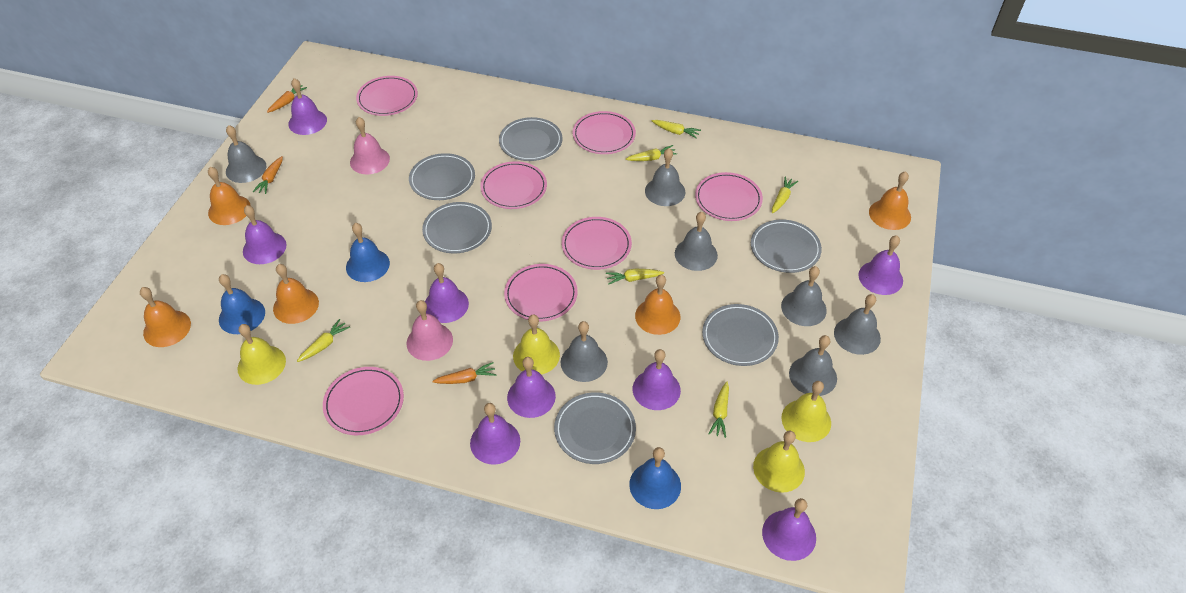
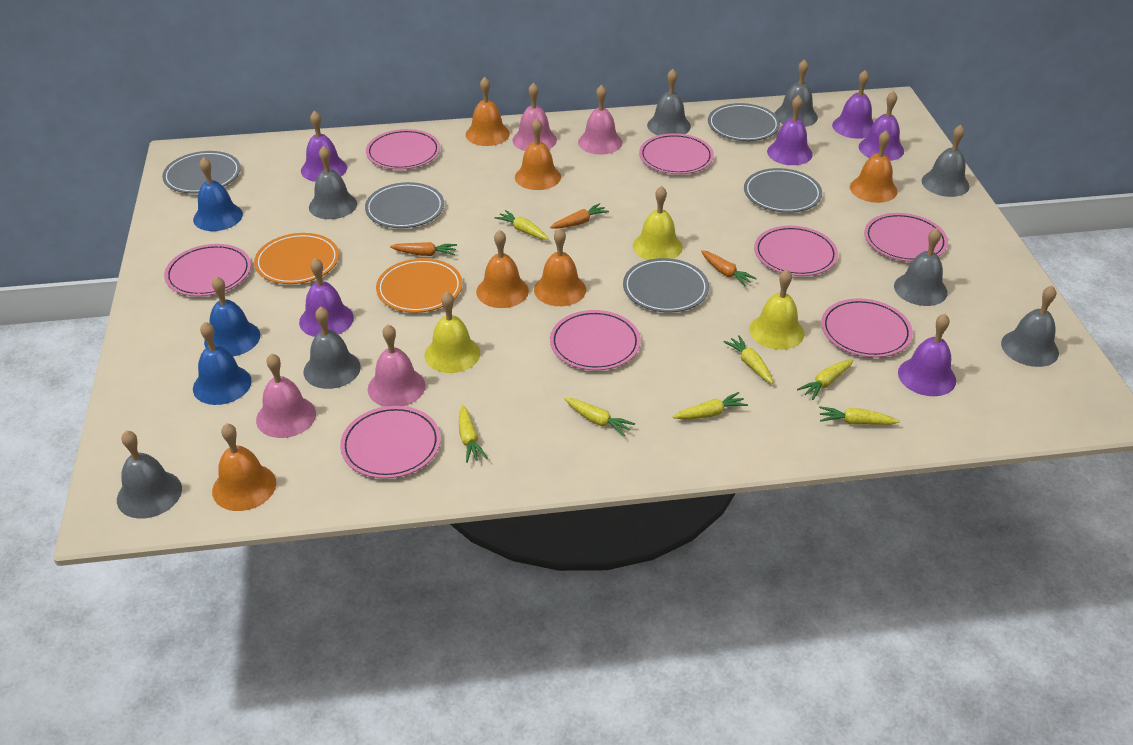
grey bell: 7 -> 8
grey plate: 6 -> 5
orange bell: 5 -> 6
orange plate: 0 -> 2
pink bell: 2 -> 4
pink plate: 7 -> 8
purple bell: 8 -> 6
yellow bell: 4 -> 3
yellow carrot: 6 -> 7

